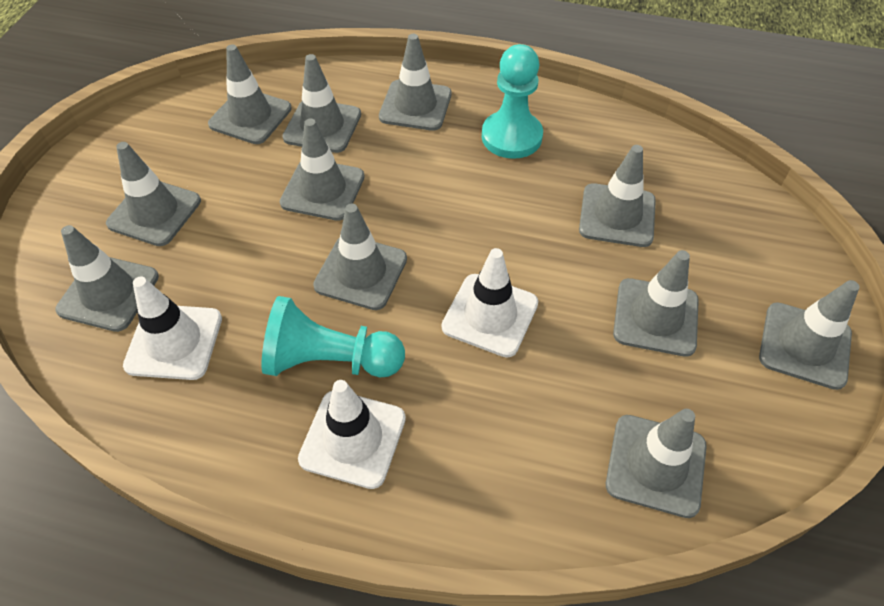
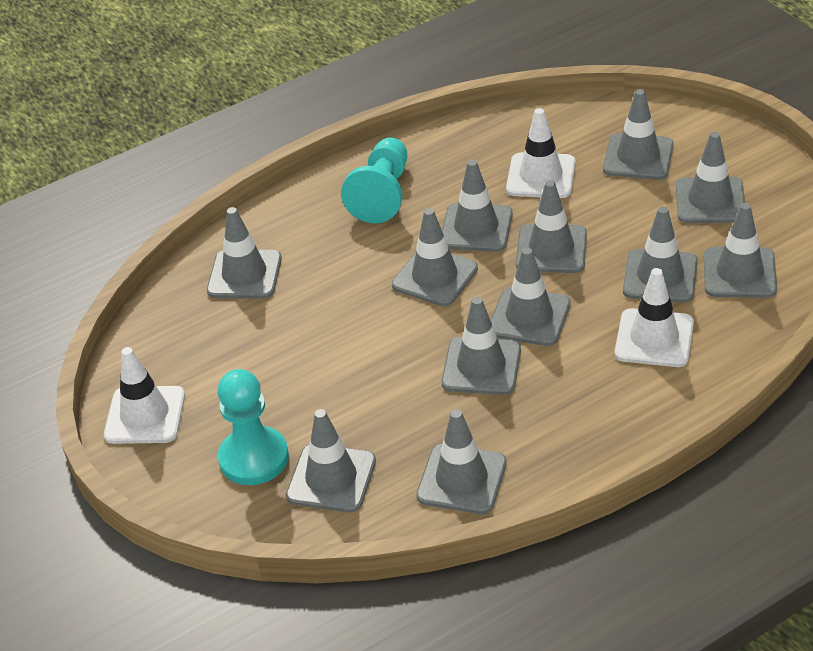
grey traffic cone: 11 -> 12

